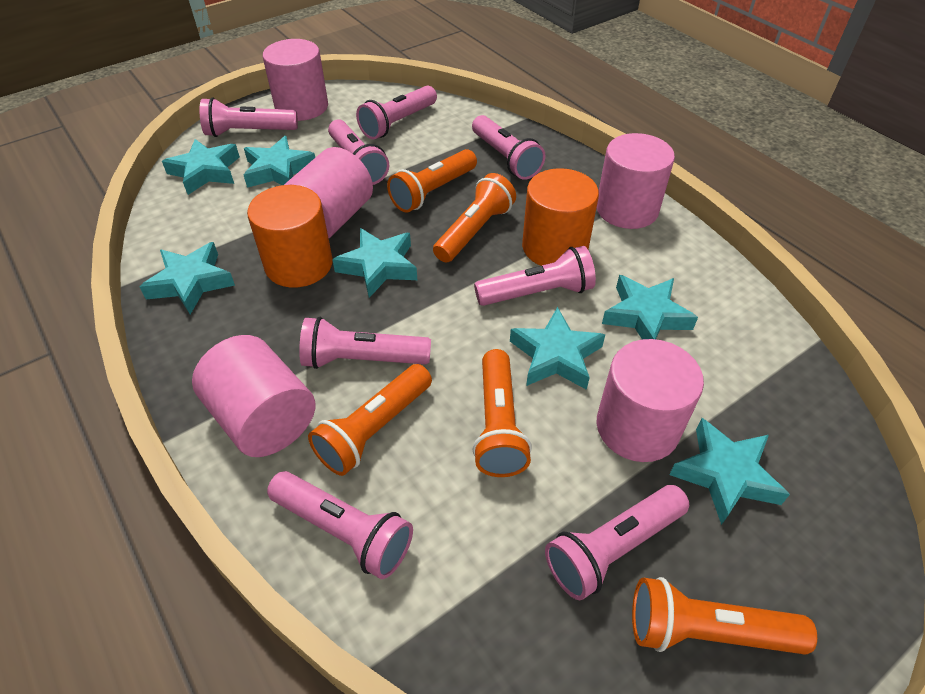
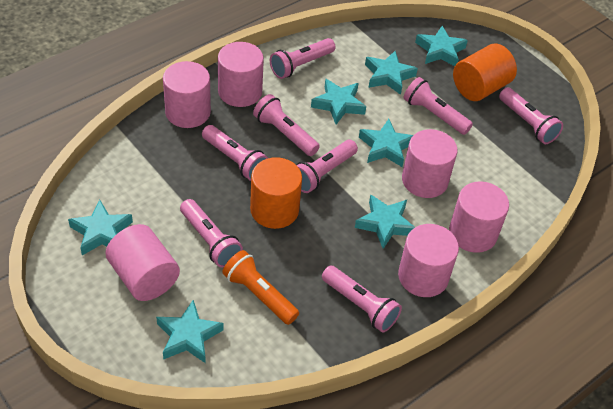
orange flashlight: 5 -> 1
pink cylinder: 5 -> 6

